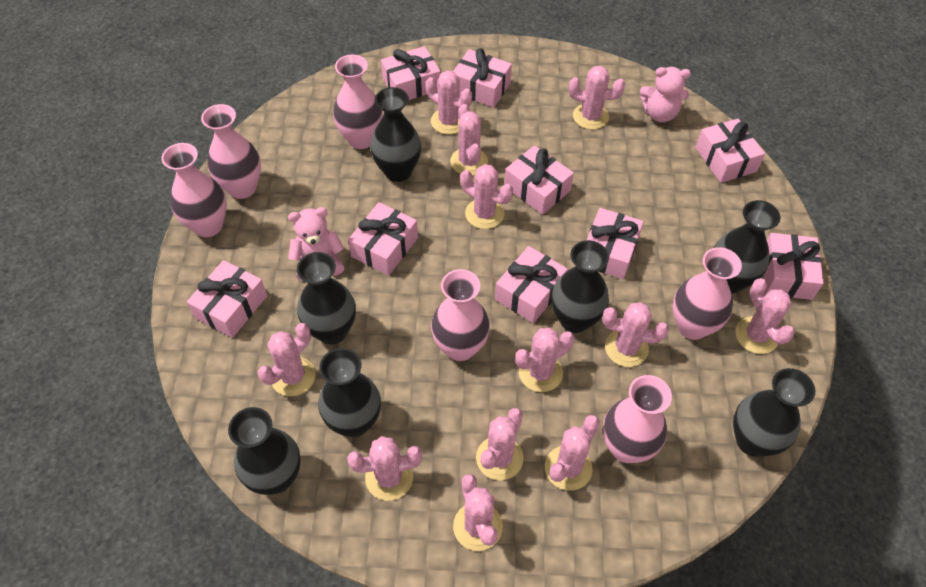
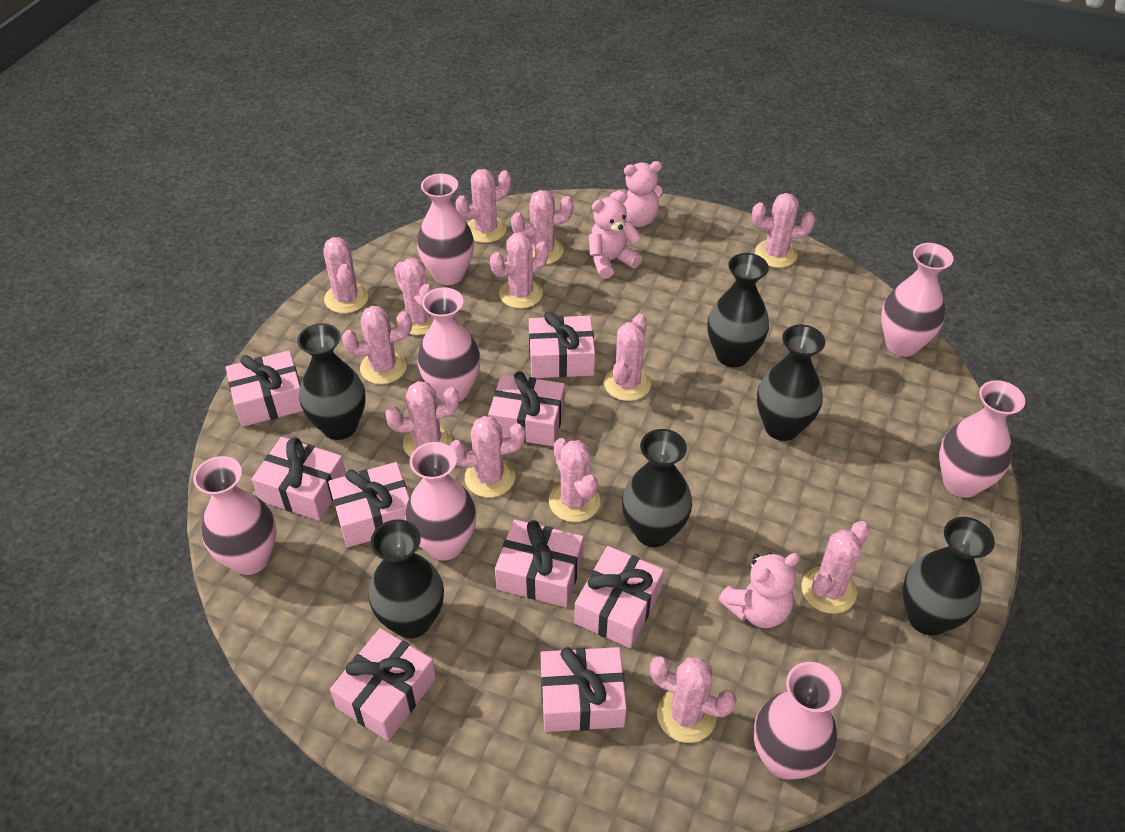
black vase: 7 -> 6
pink cactus: 12 -> 13
pink teddy bear: 2 -> 3
pink vase: 6 -> 7

